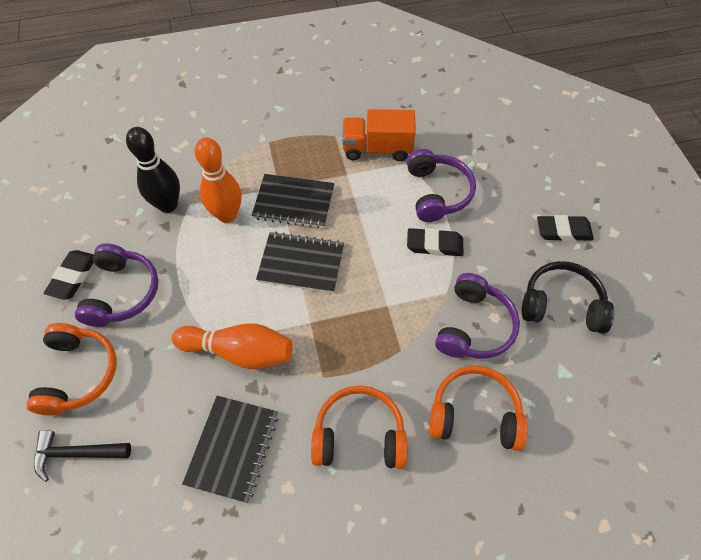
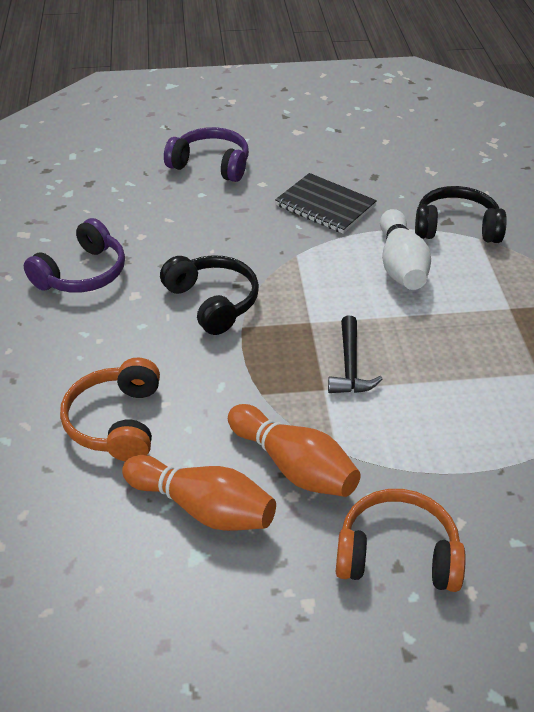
black bowling pin: 1 -> 0
black eraser: 3 -> 0
black headphones: 1 -> 2
black notebook: 3 -> 1
orange headphones: 3 -> 2
orange truck: 1 -> 0
purple headphones: 3 -> 2
white bowling pin: 0 -> 1

